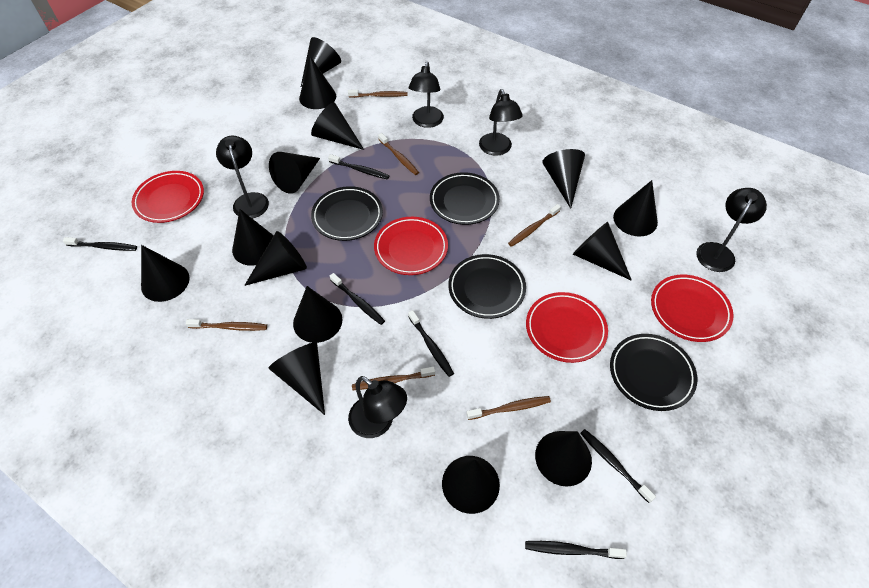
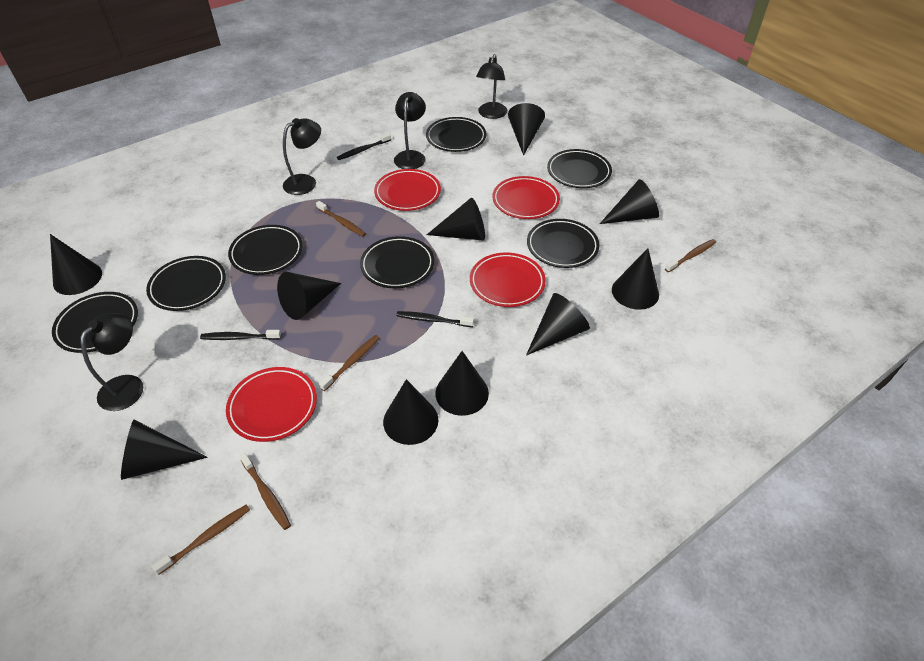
black cone: 14 -> 10
black lamp: 5 -> 4
black plate: 4 -> 7
black toothbrush: 6 -> 3
brown toothbrush: 6 -> 5

